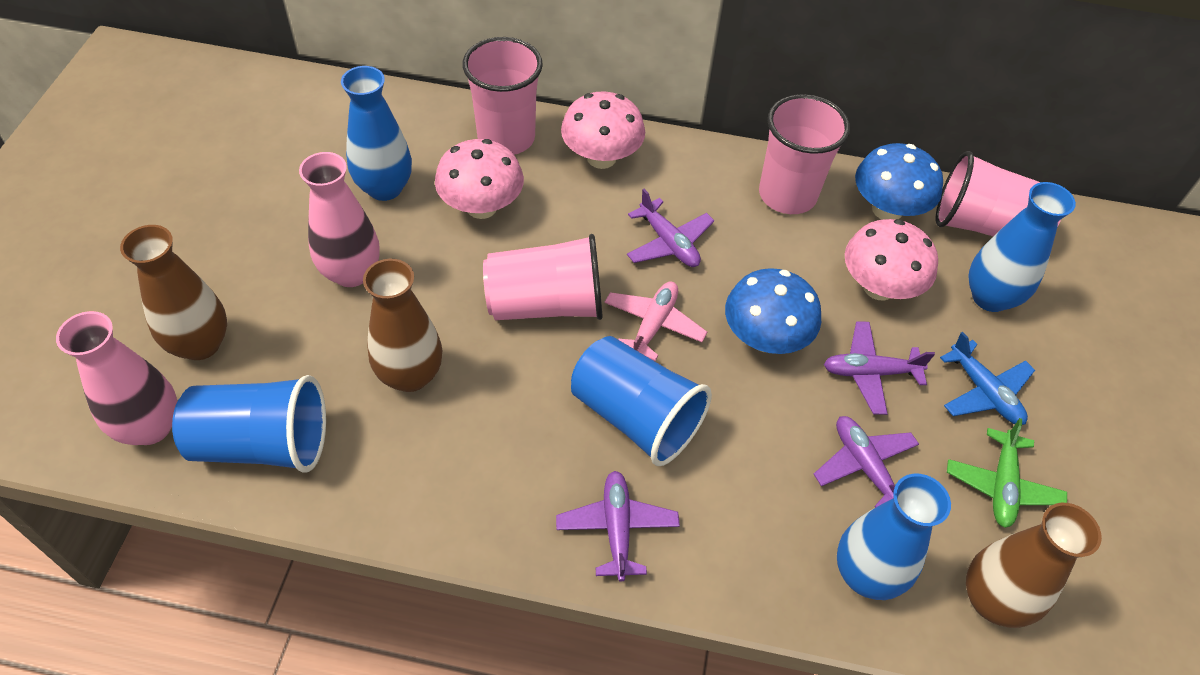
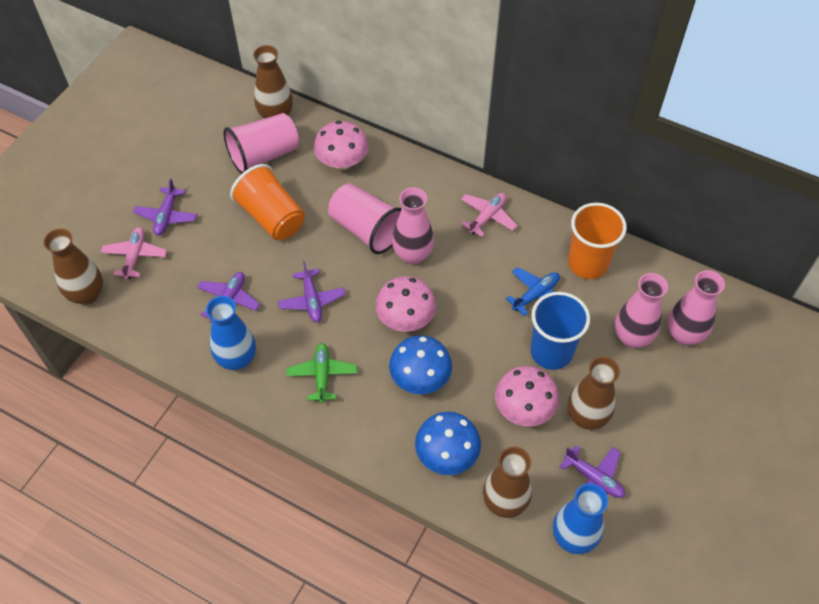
blue cup: 2 -> 1
blue vase: 3 -> 2
brown vase: 3 -> 4
orange cup: 0 -> 2
pink cup: 4 -> 2
pink plane: 1 -> 2
pink vase: 2 -> 3

